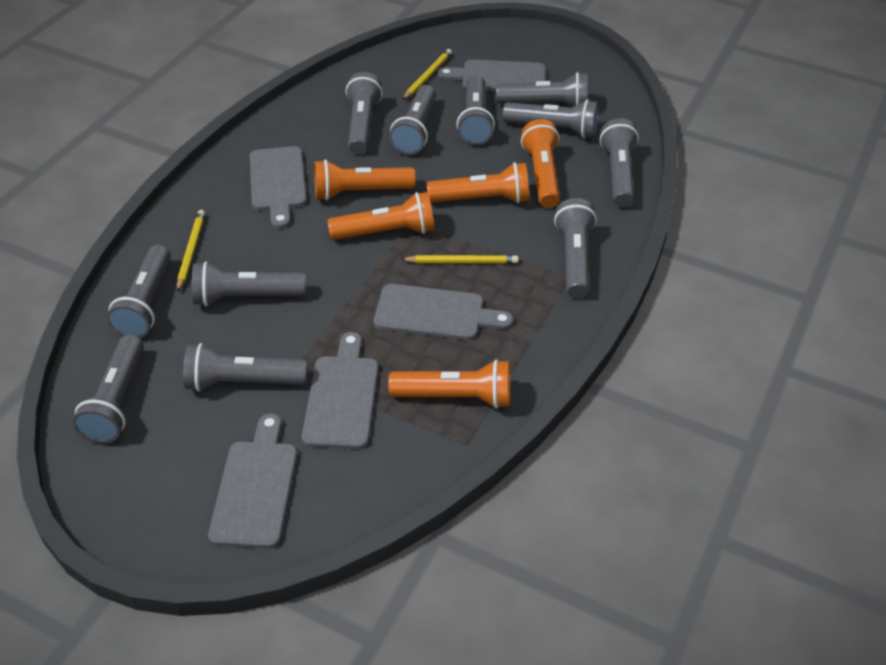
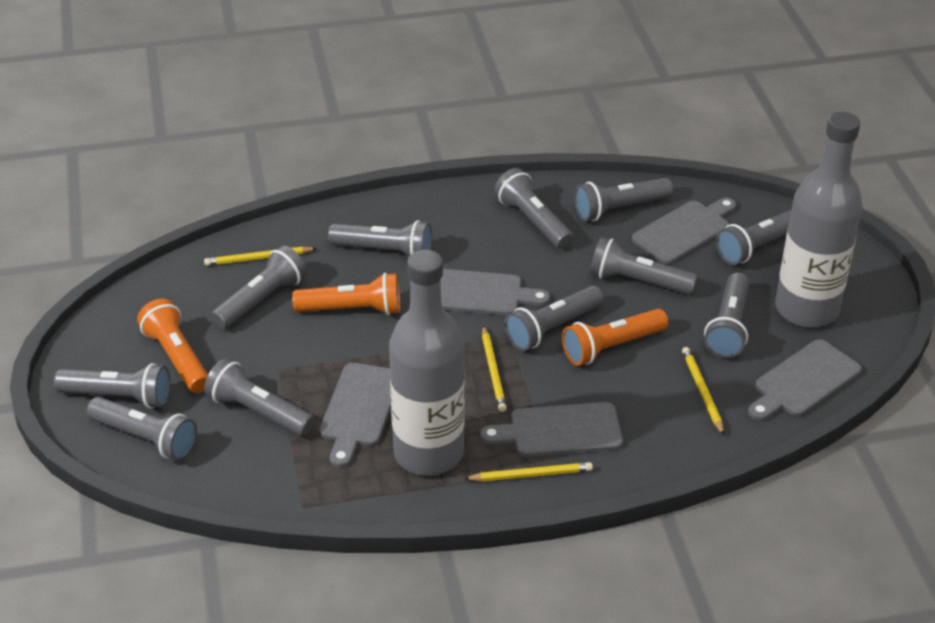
grey bottle: 0 -> 2
orange flashlight: 5 -> 3
yellow pencil: 3 -> 4

